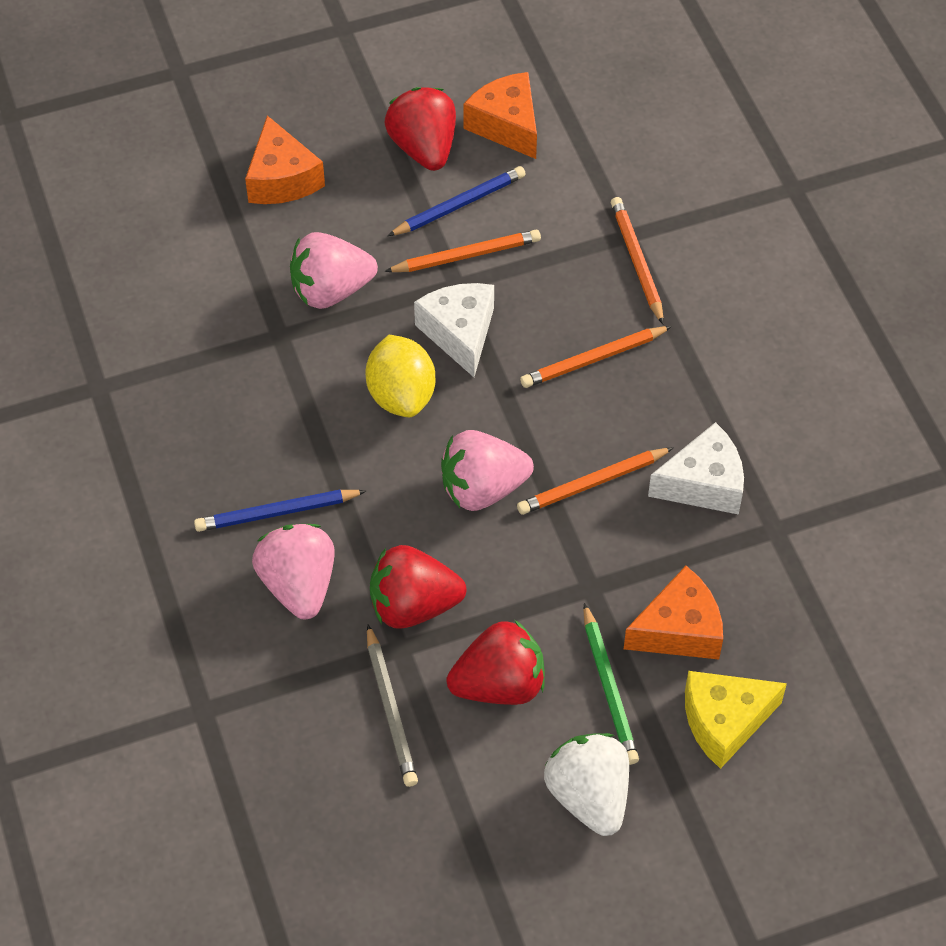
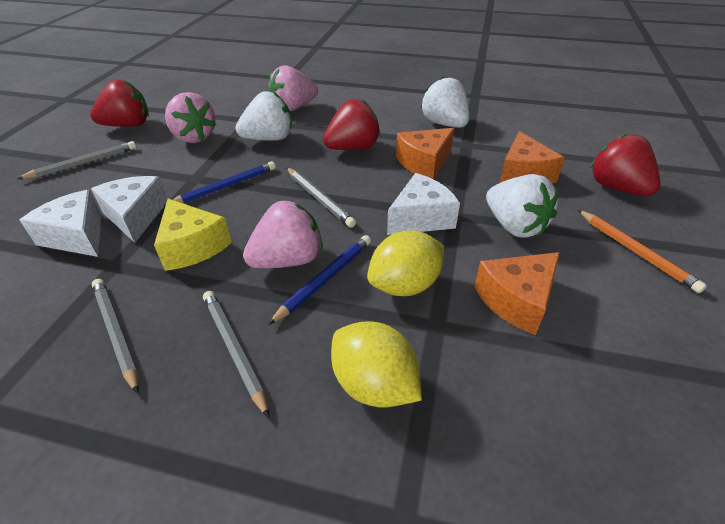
green pencil: 1 -> 0
grey pencil: 1 -> 4
orange pencil: 4 -> 1
white cheese: 2 -> 3
white strawberry: 1 -> 3
yellow lemon: 1 -> 2

